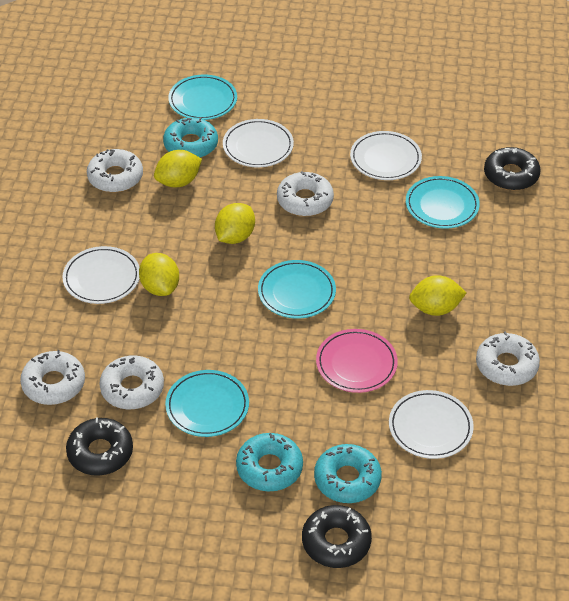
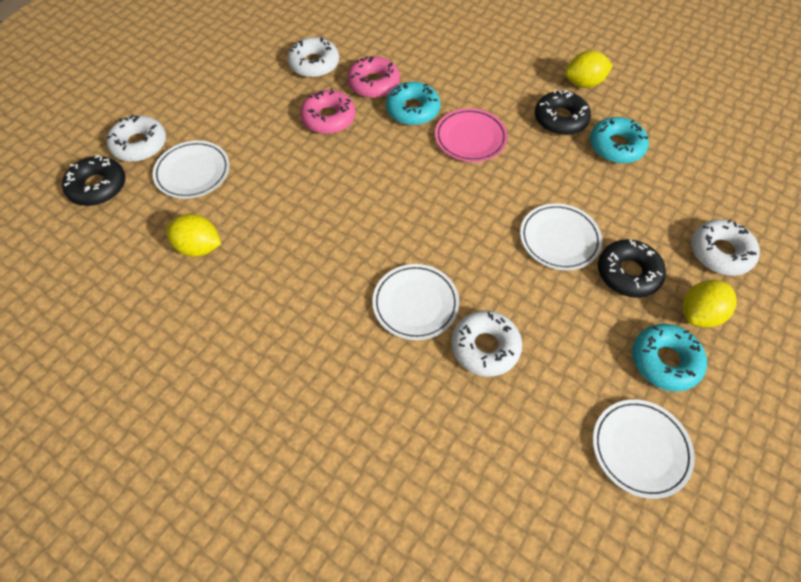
pink donut: 0 -> 2
turquoise plate: 4 -> 0
white donut: 5 -> 4
yellow lemon: 4 -> 3

